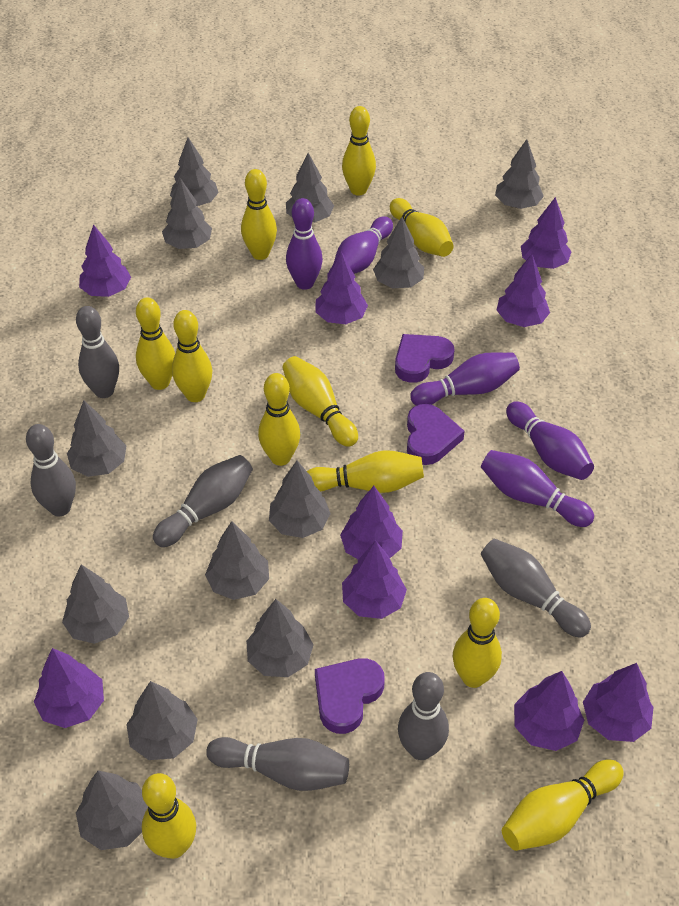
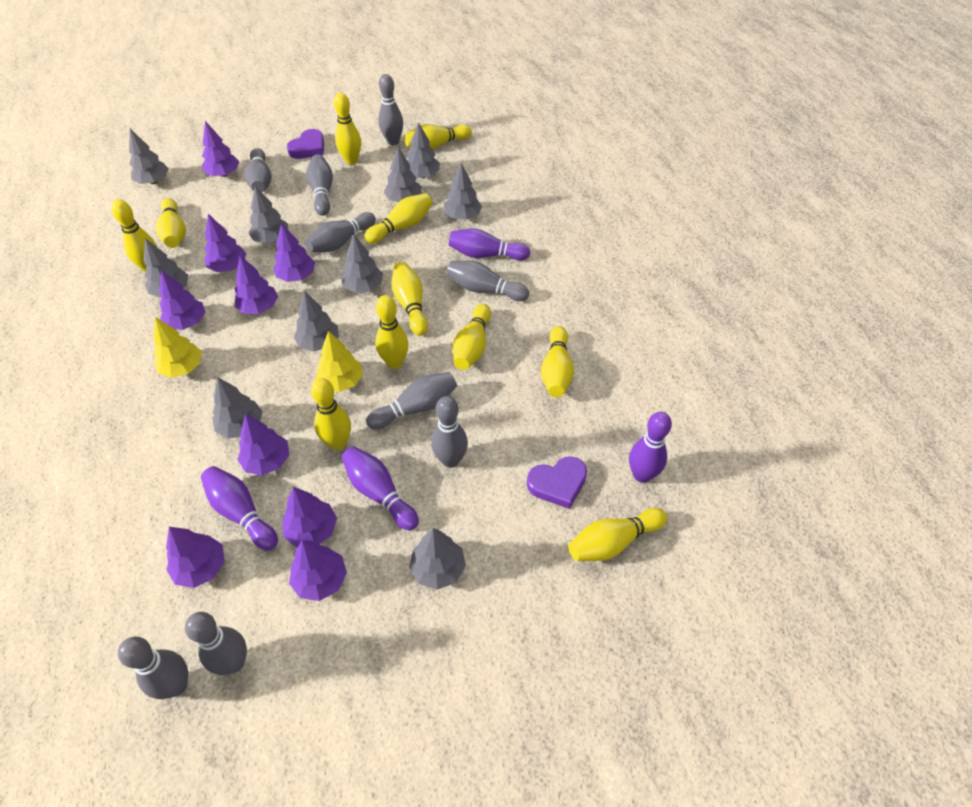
grey bowling pin: 6 -> 9
grey tree: 12 -> 10
purple bowling pin: 5 -> 4
purple heart: 3 -> 2
yellow tree: 0 -> 2

